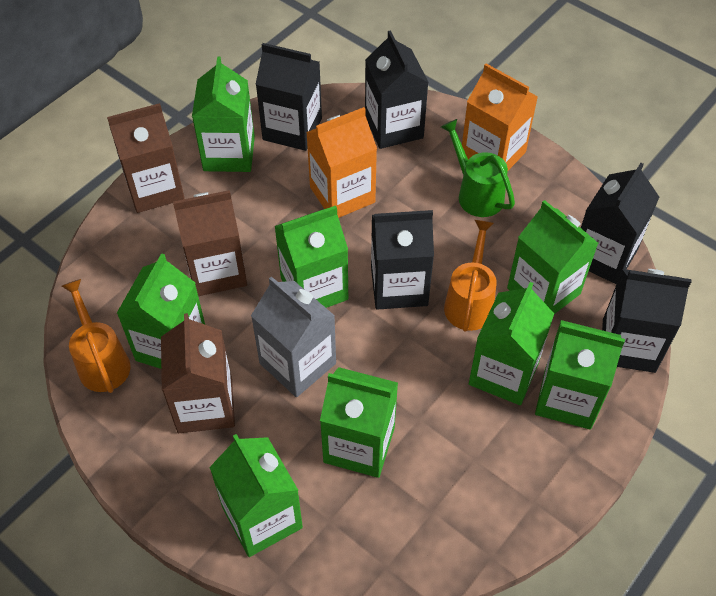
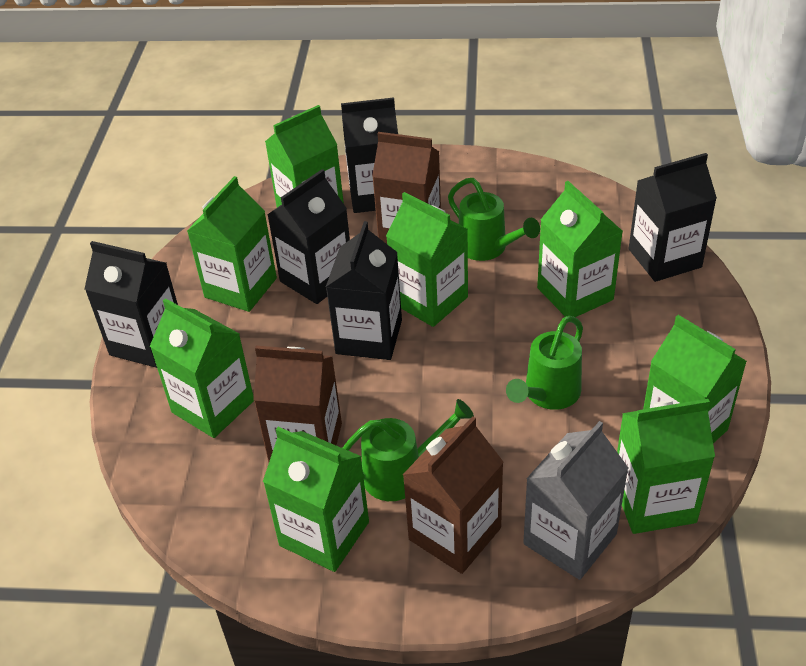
green watering can: 1 -> 3
orange carton: 2 -> 0
orange watering can: 2 -> 0

